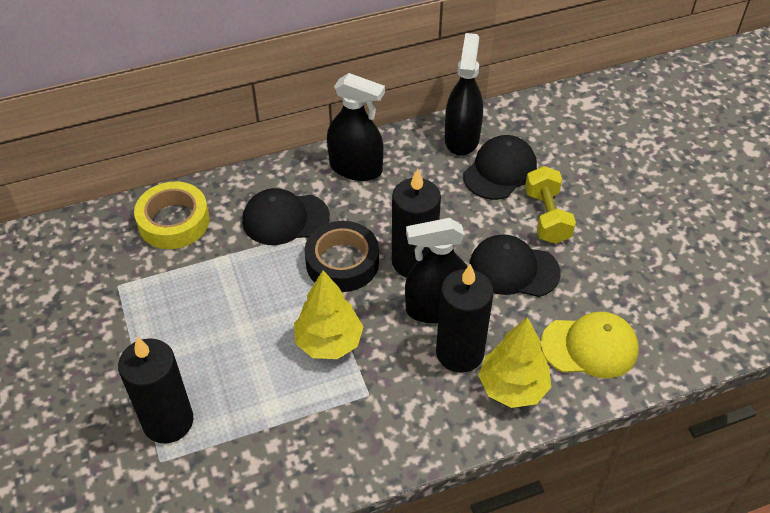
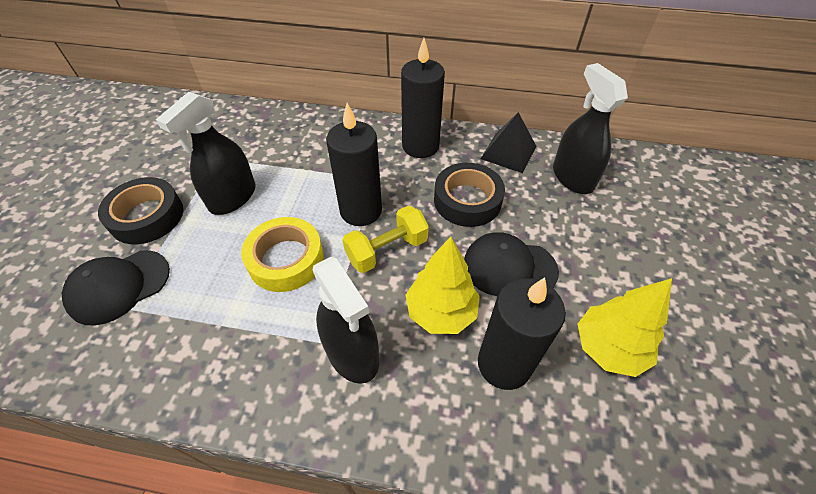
black cap: 3 -> 2
black pyramid: 0 -> 1
black tape: 1 -> 2
yellow cap: 1 -> 0

